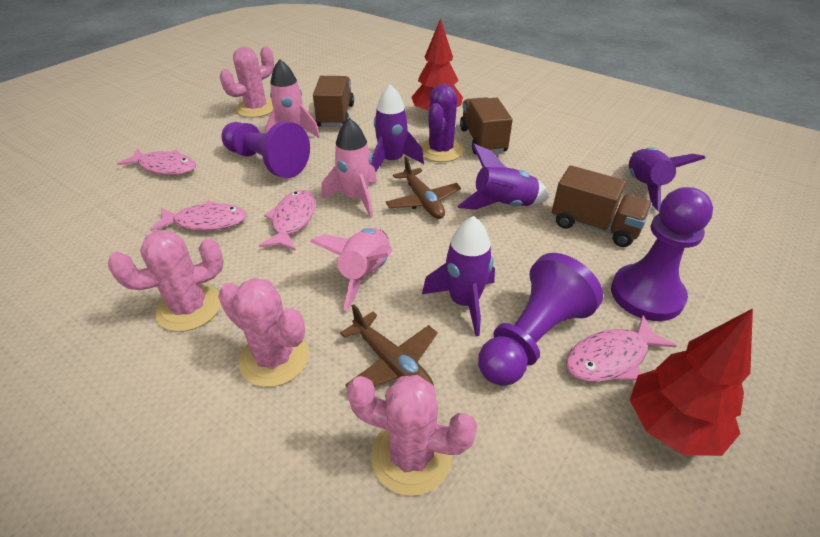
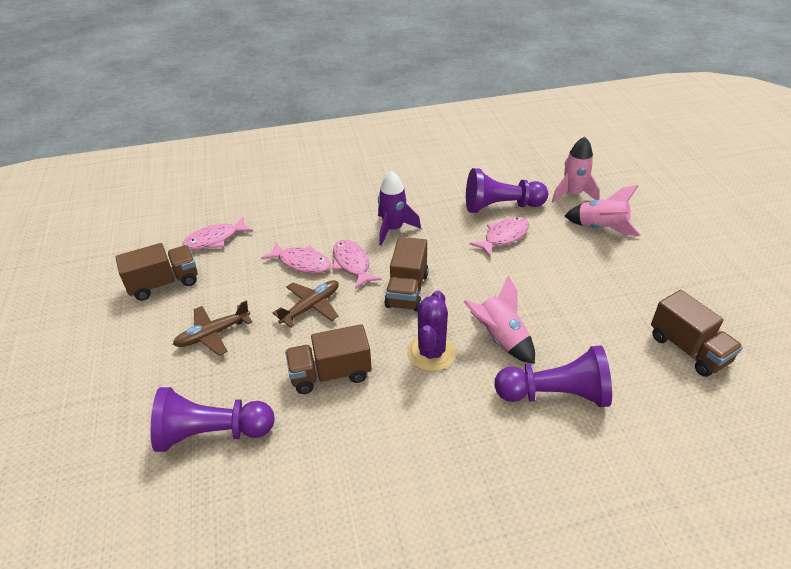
brown truck: 3 -> 4
pink cactus: 4 -> 0
purple rocket: 4 -> 1
red tree: 2 -> 0

